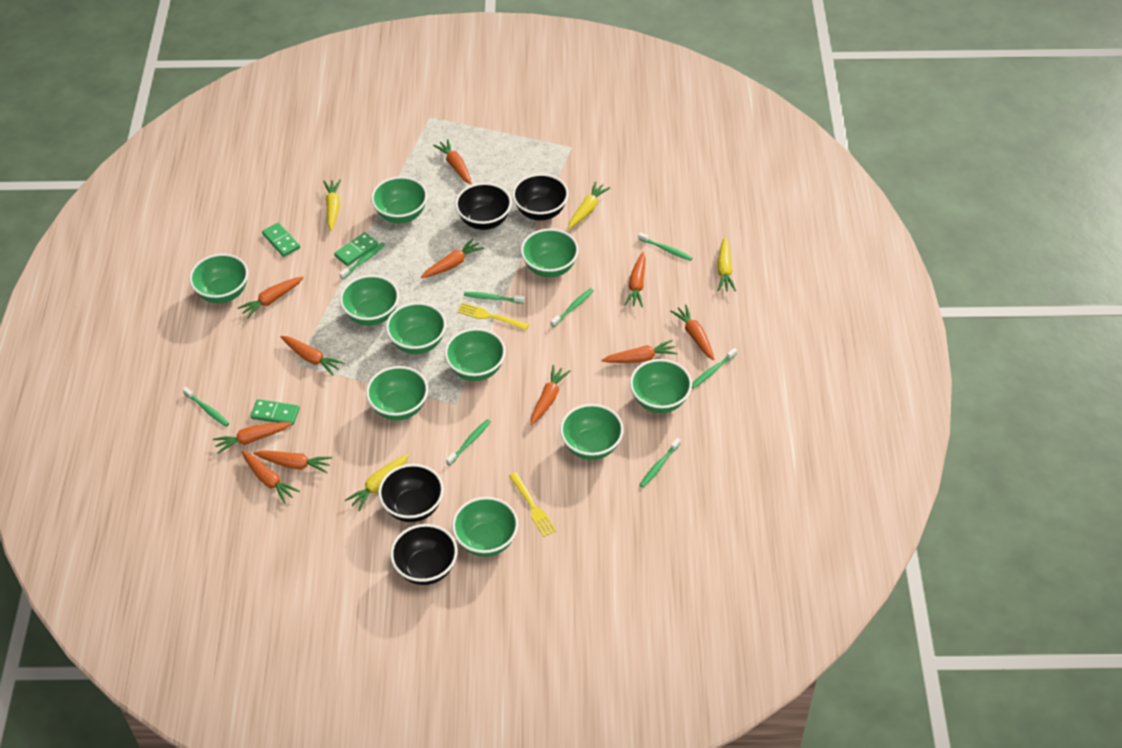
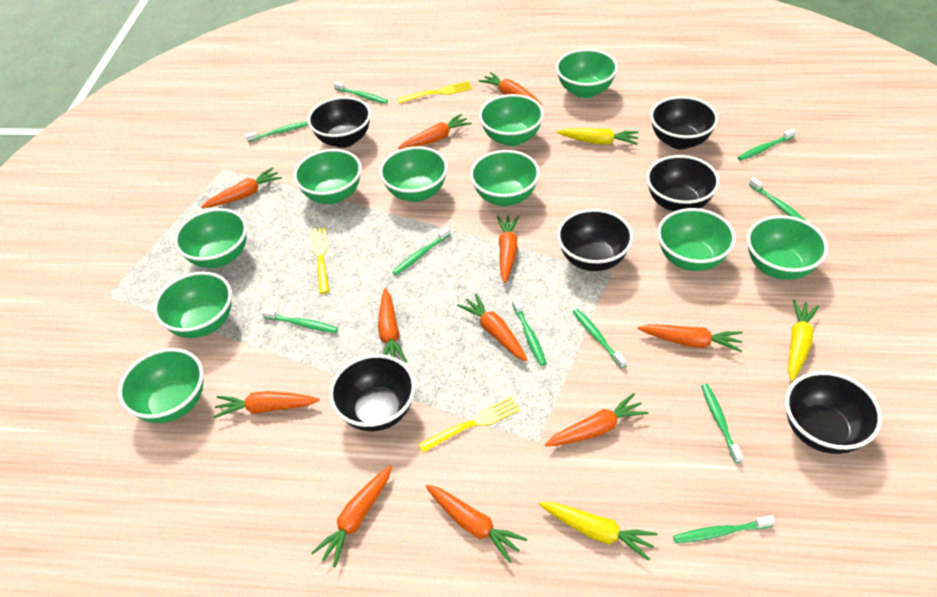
black bowl: 4 -> 6
green domino: 3 -> 0
green toothbrush: 8 -> 10
yellow carrot: 4 -> 3
yellow fork: 2 -> 3

